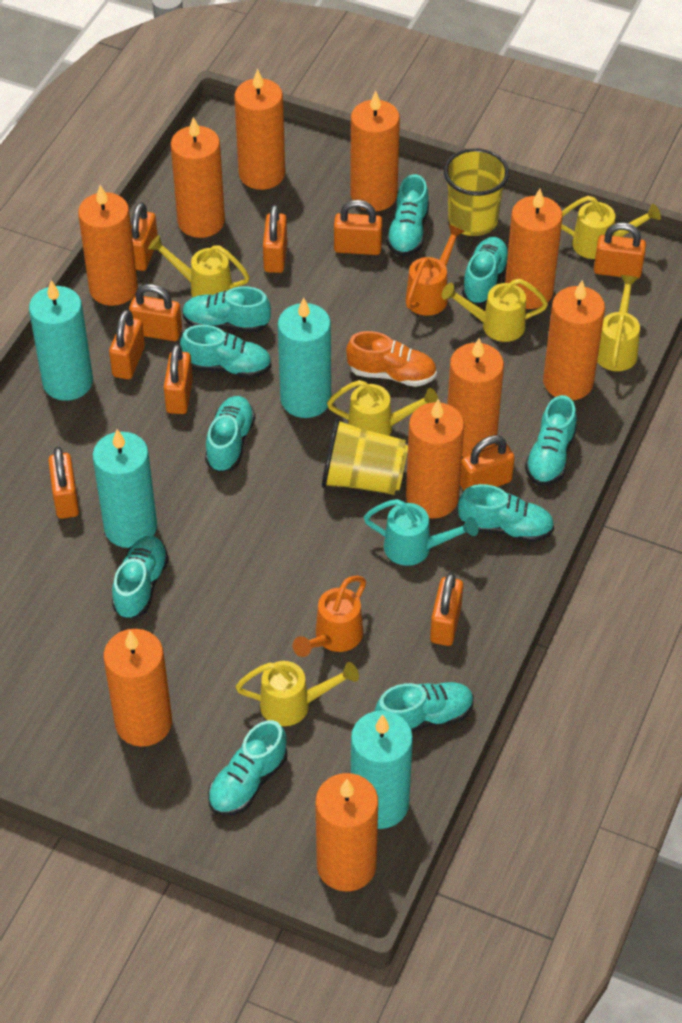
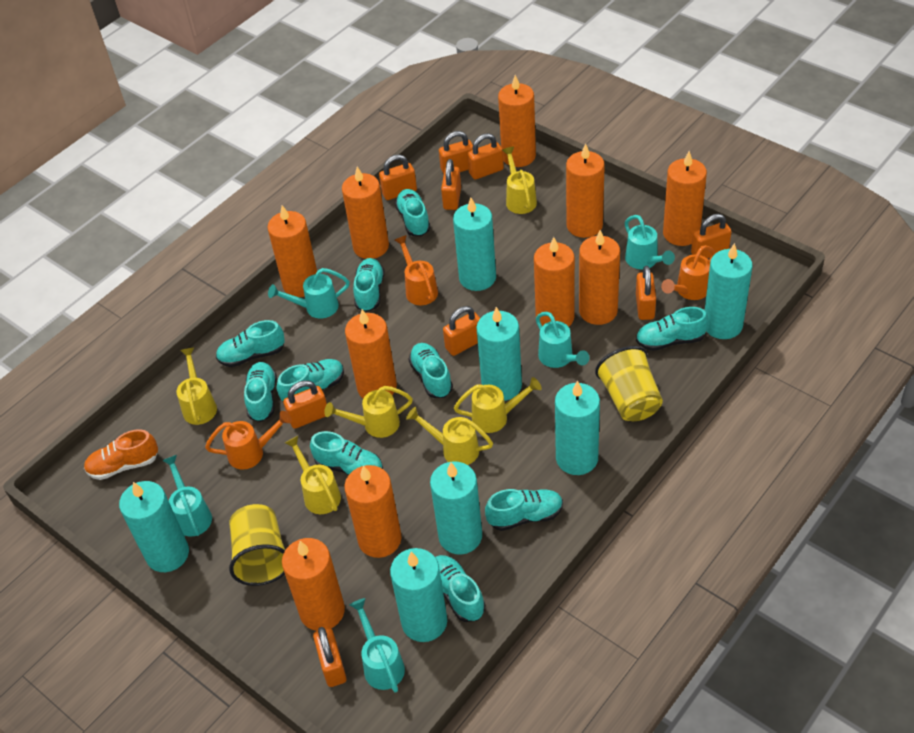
orange padlock: 10 -> 9
orange watering can: 2 -> 3
turquoise candle: 4 -> 7
turquoise watering can: 1 -> 5

